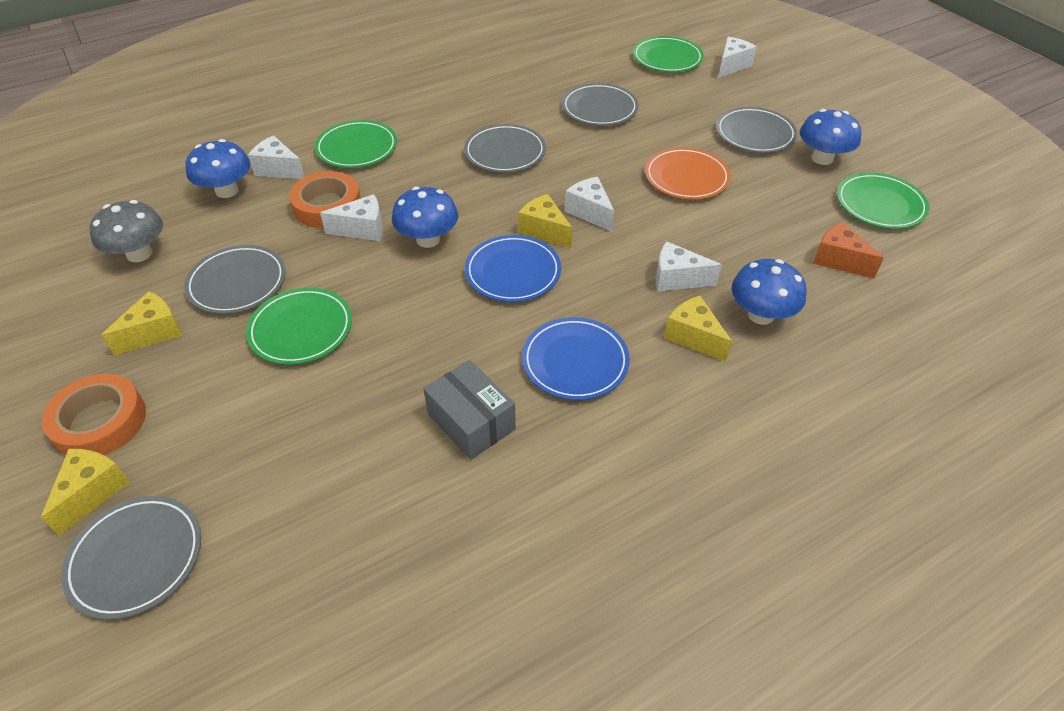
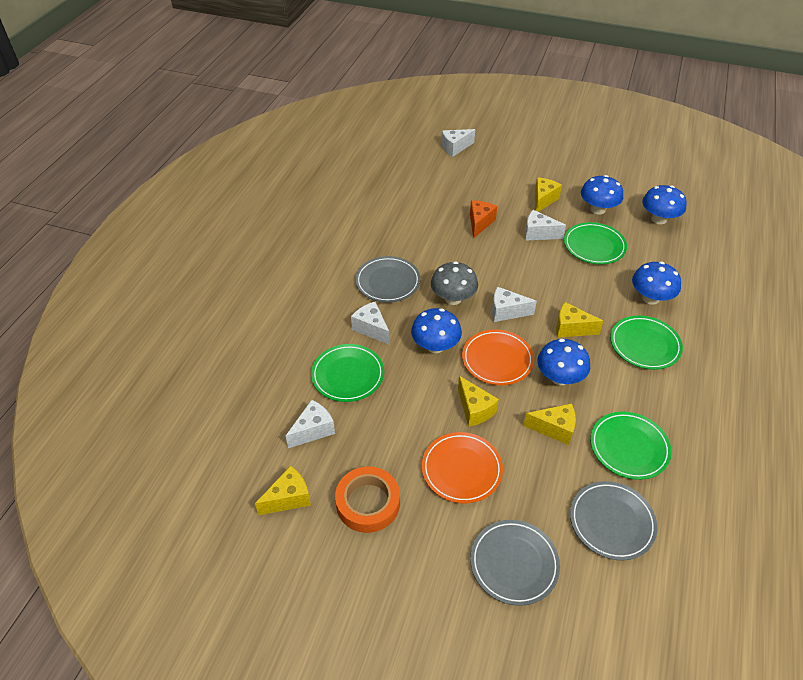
blue mushroom: 4 -> 5
blue plate: 2 -> 0
grey box: 1 -> 0
grey plate: 5 -> 3
orange plate: 1 -> 2
orange tape: 2 -> 1
yellow cheese: 4 -> 5

